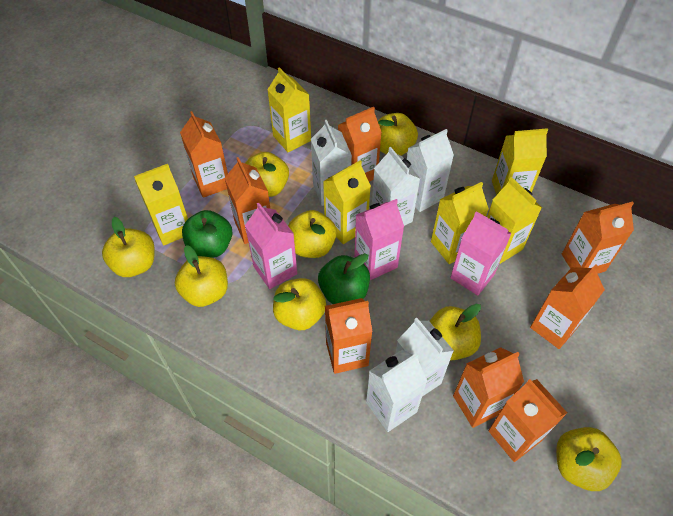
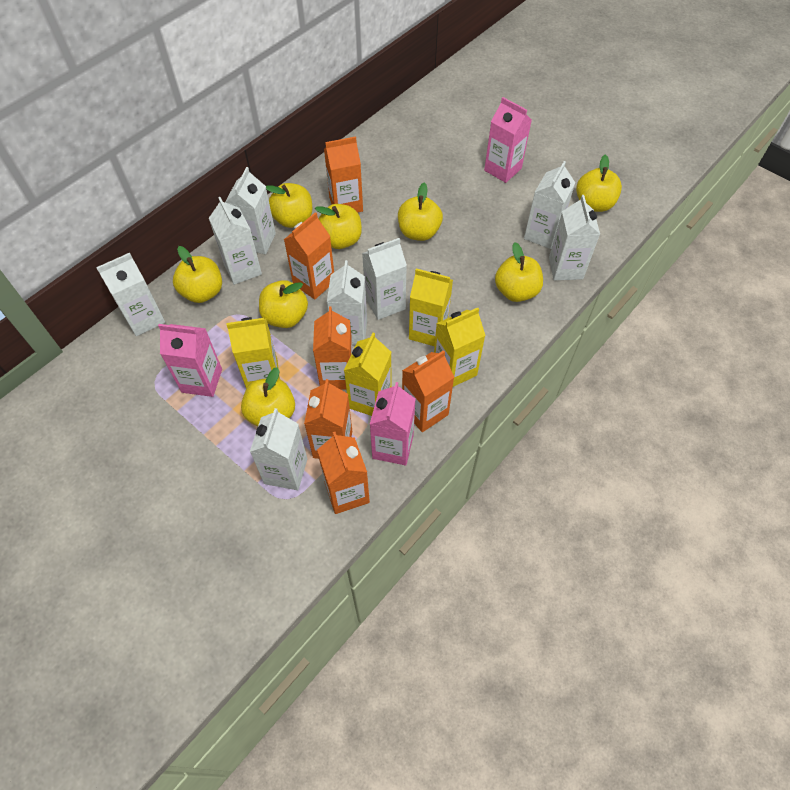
green apple: 2 -> 0
orange carton: 8 -> 6
white carton: 5 -> 8
yellow carton: 6 -> 4

